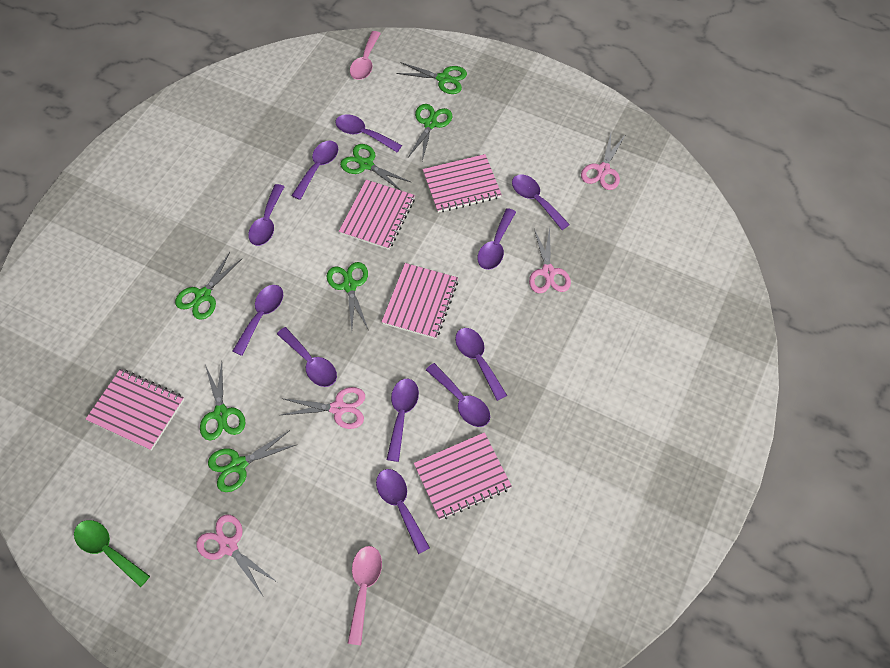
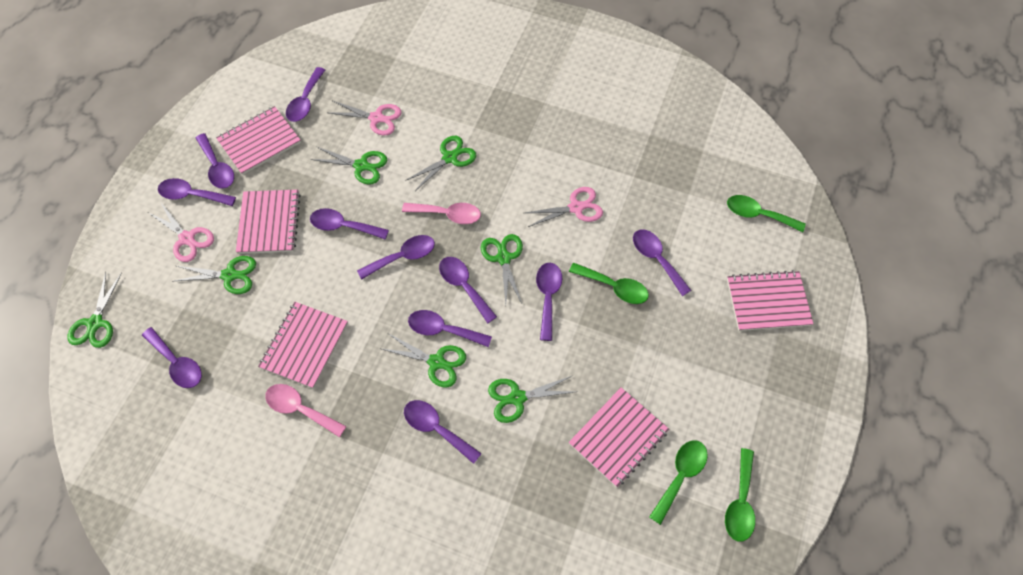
green spoon: 1 -> 4
pink scissors: 4 -> 3

